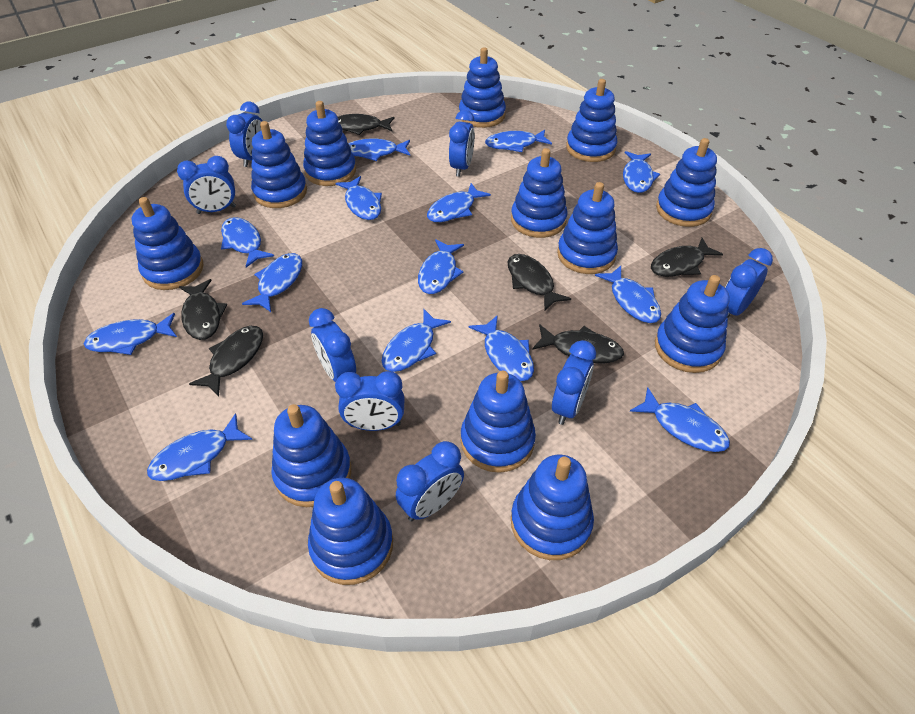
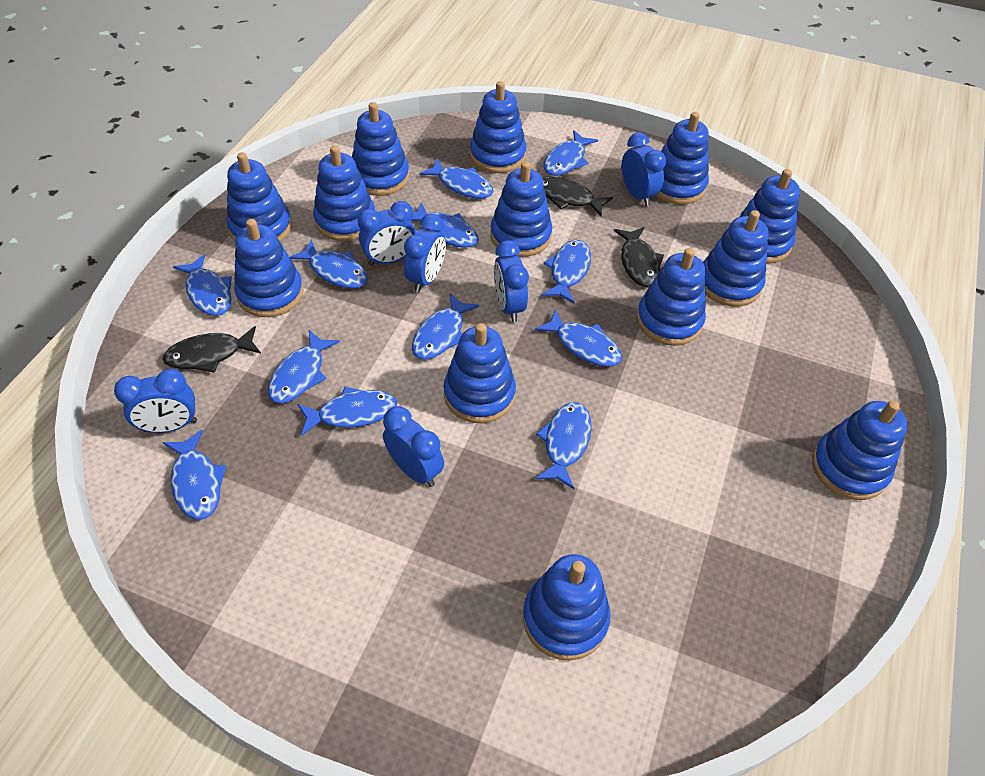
black fish: 6 -> 3
blue clock: 8 -> 6
blue fish: 14 -> 12

